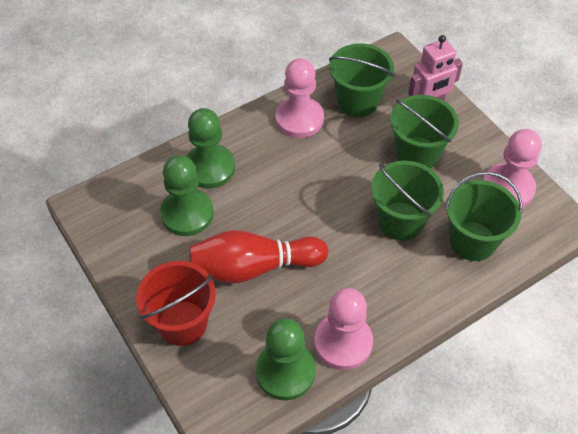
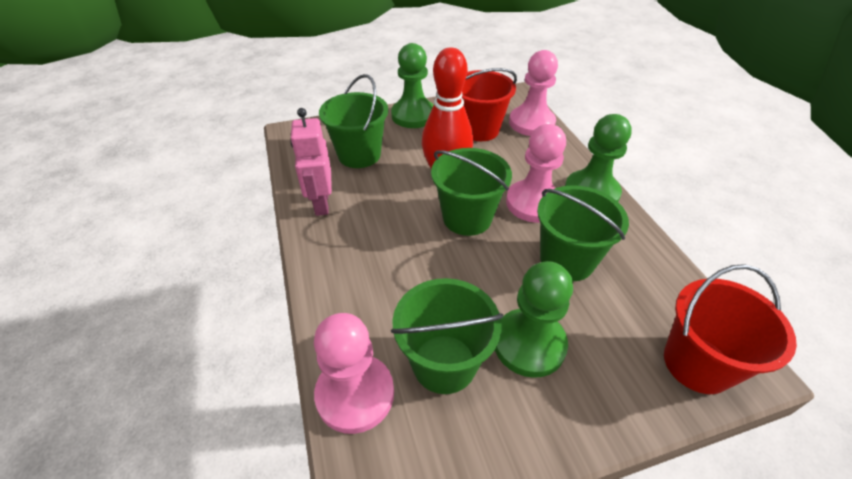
red bucket: 1 -> 2

